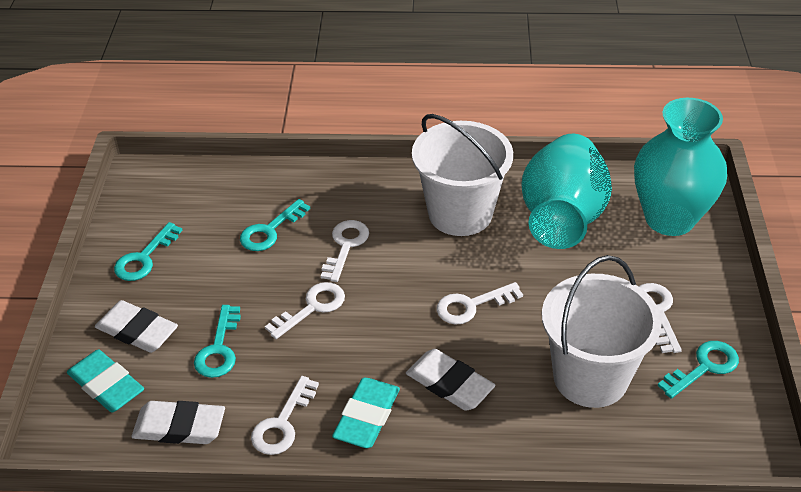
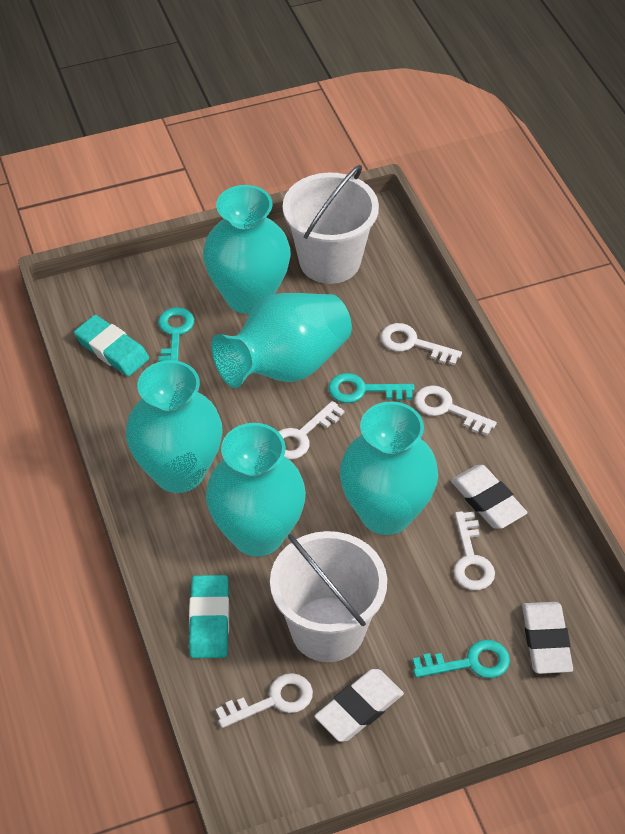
turquoise key: 4 -> 3
turquoise vase: 2 -> 5

